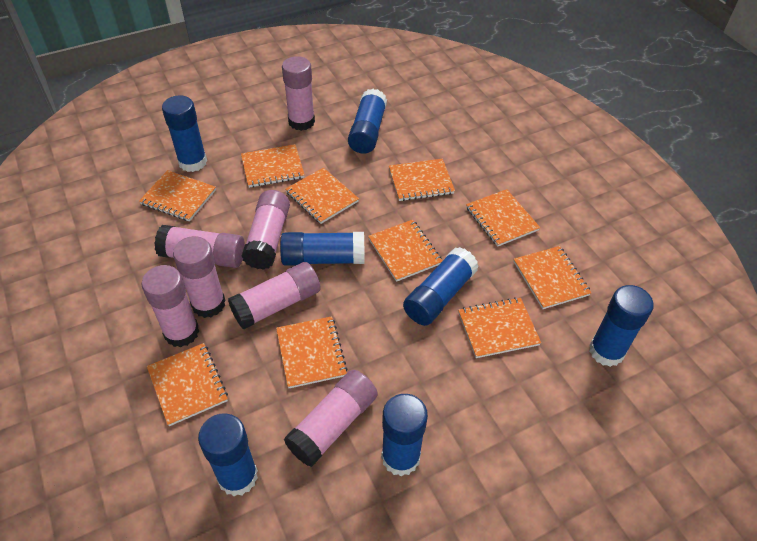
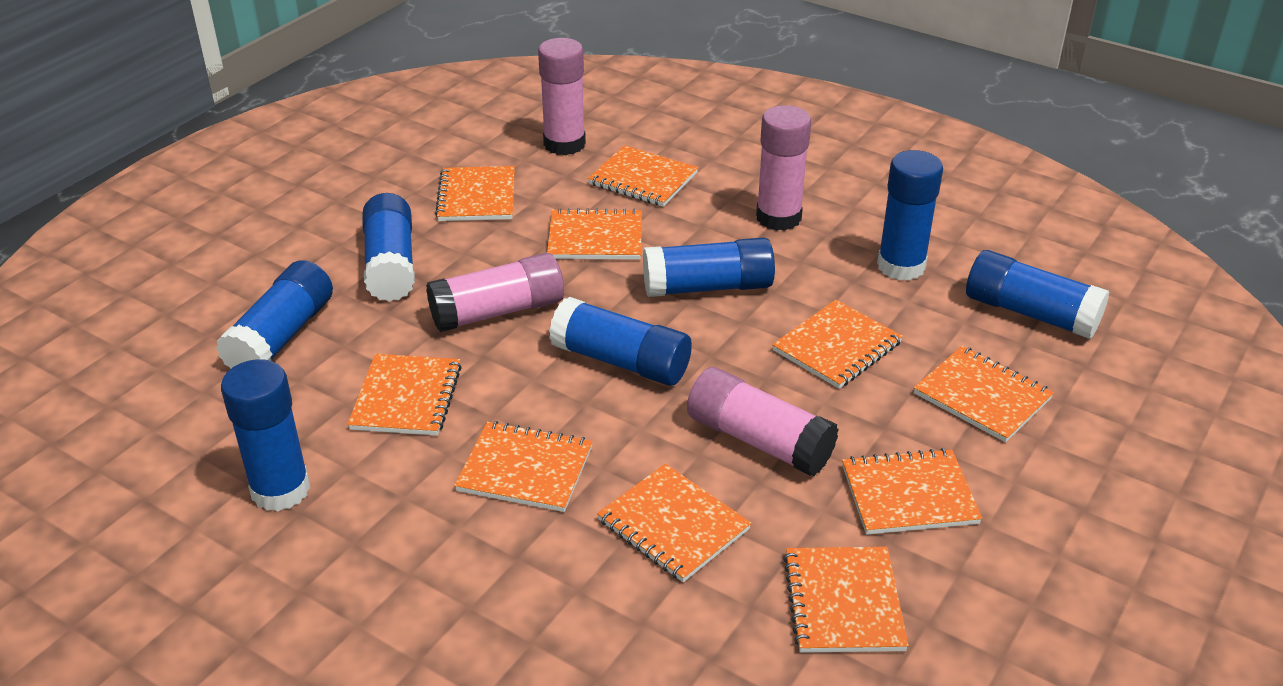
pink glue stick: 7 -> 4

